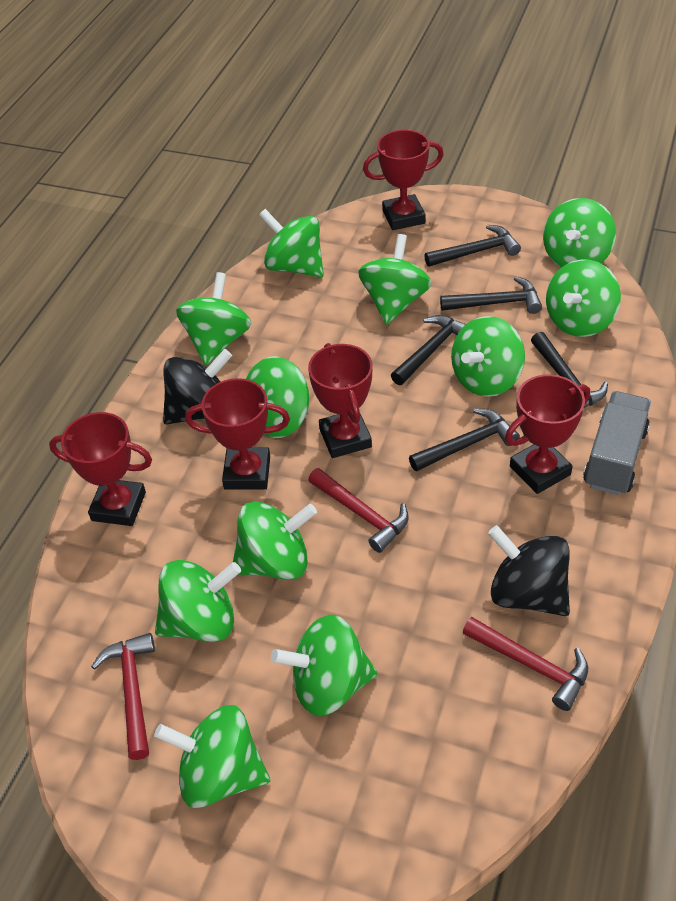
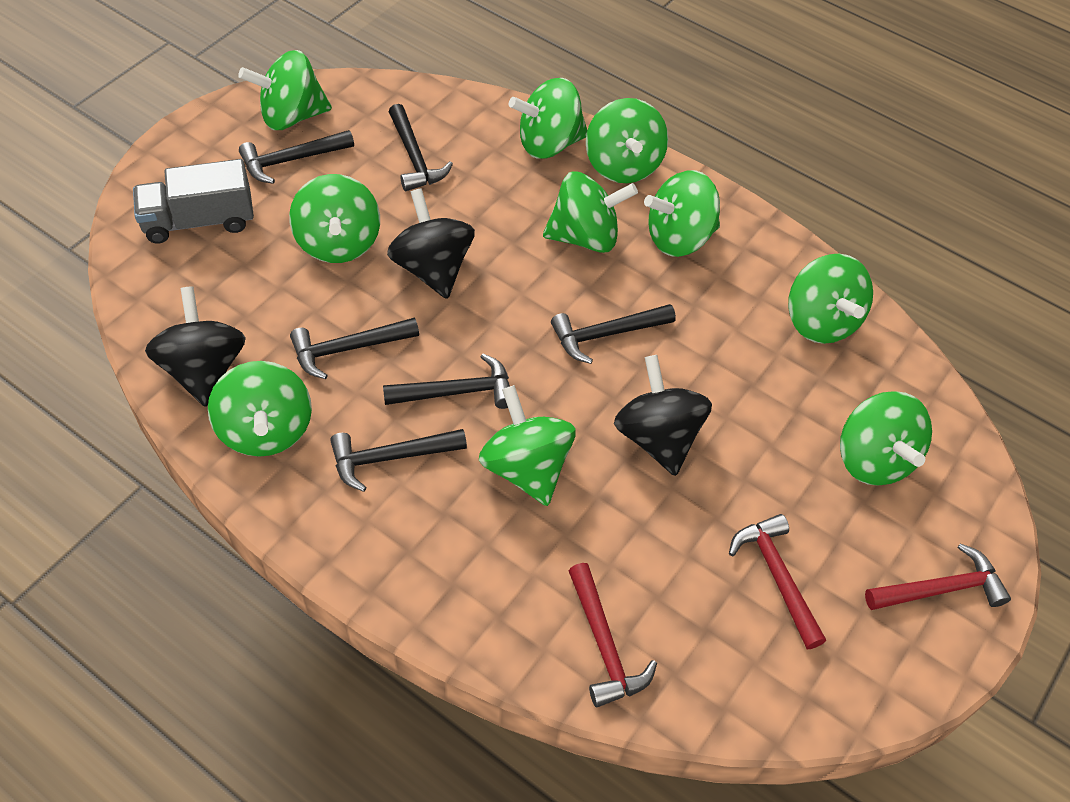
black hammer: 5 -> 6
black spinning top: 2 -> 3
green spinning top: 11 -> 10
red trophy: 5 -> 0

